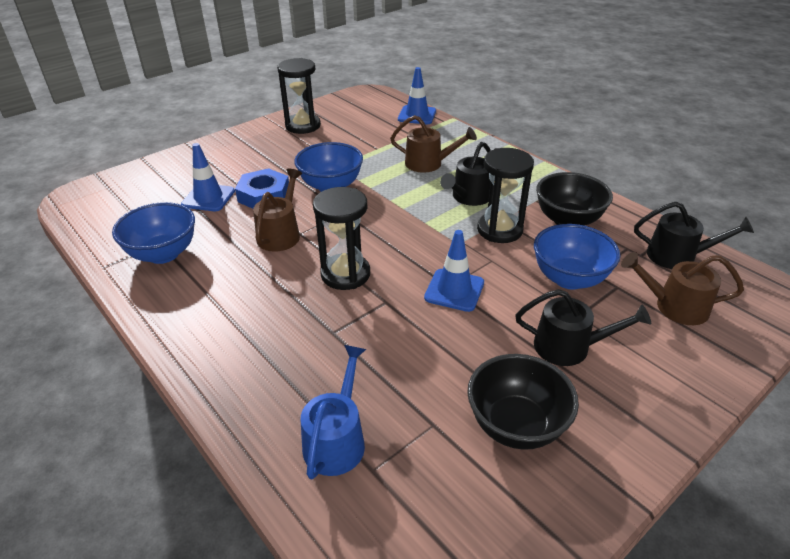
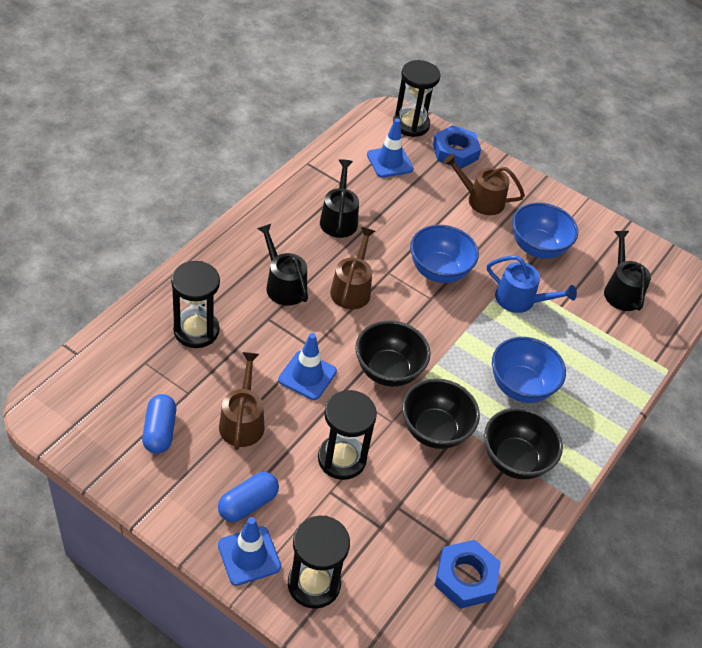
black bowl: 2 -> 3
black hourglass: 3 -> 4
blue capsule: 0 -> 2
blue nut: 1 -> 2

